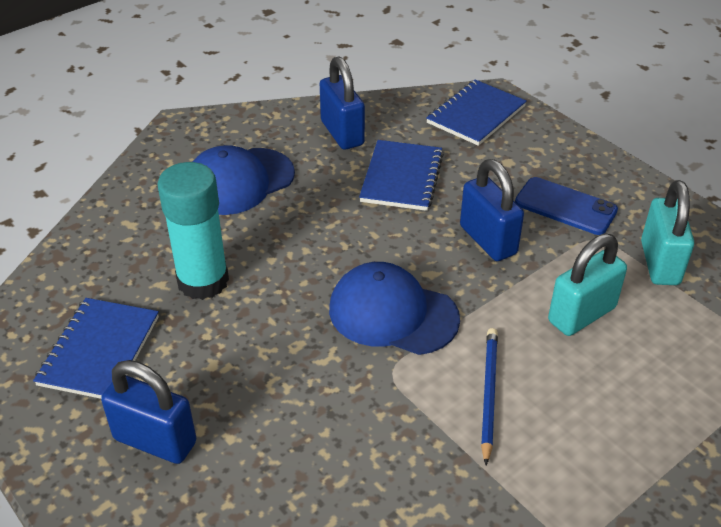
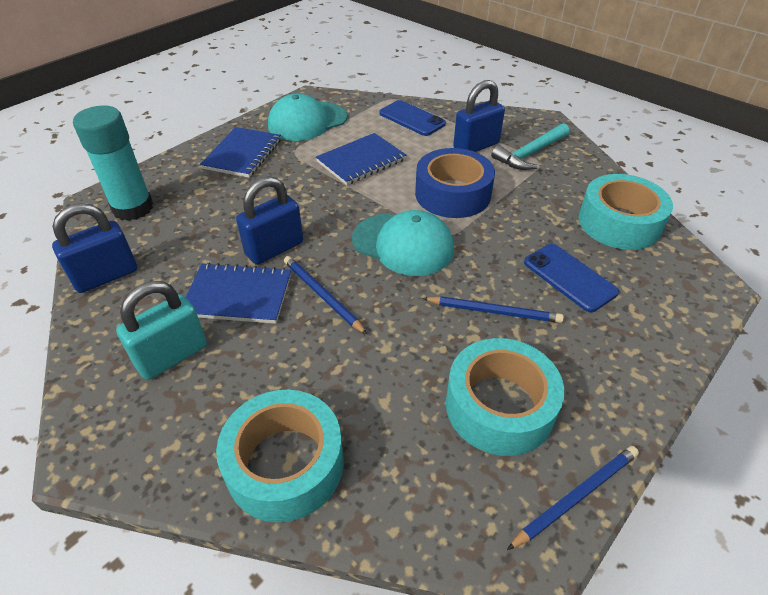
blue cap: 2 -> 0
blue pencil: 1 -> 3
blue phone: 1 -> 2
blue tape: 0 -> 1
turquoise cap: 0 -> 2
turquoise hammer: 0 -> 1
turquoise padlock: 2 -> 1
turquoise tape: 0 -> 3

